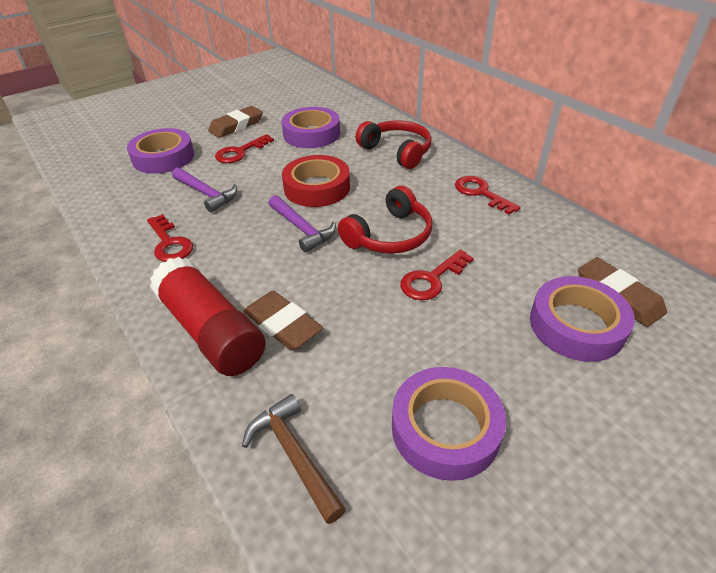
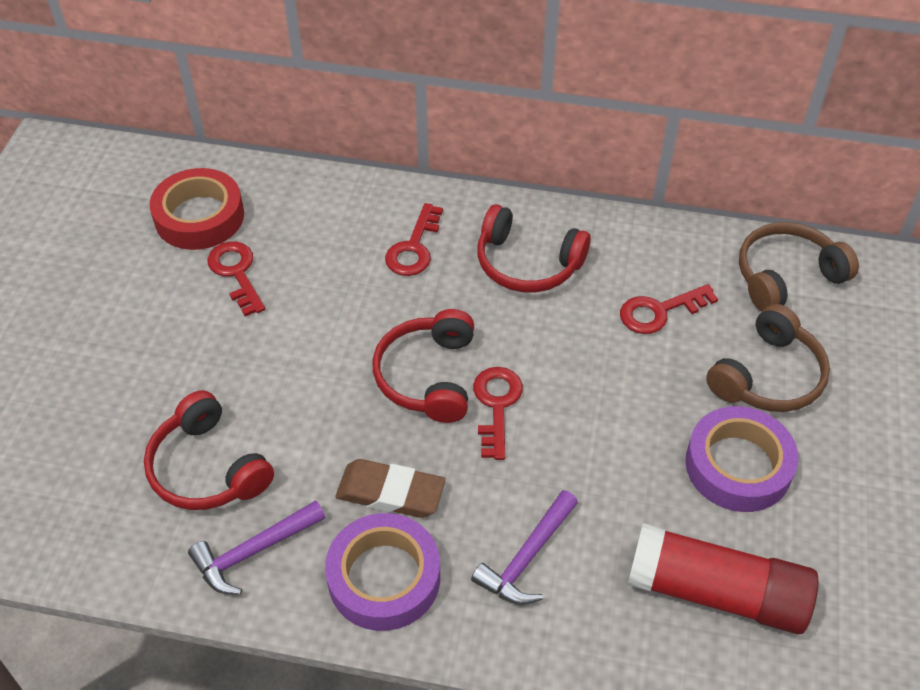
brown eraser: 3 -> 1
brown hammer: 1 -> 0
brown headphones: 0 -> 2
purple tape: 4 -> 2
red headphones: 2 -> 3

